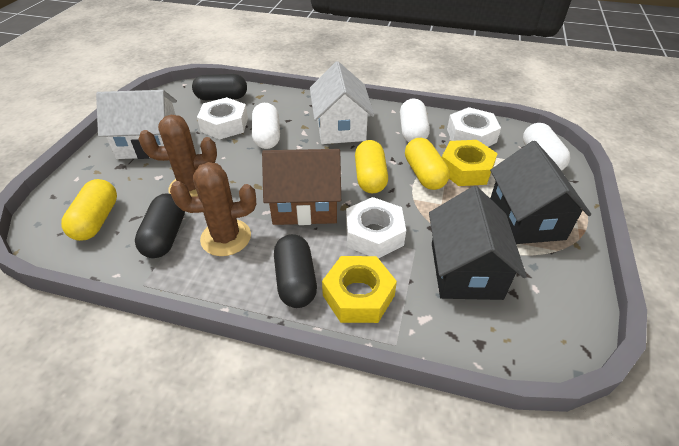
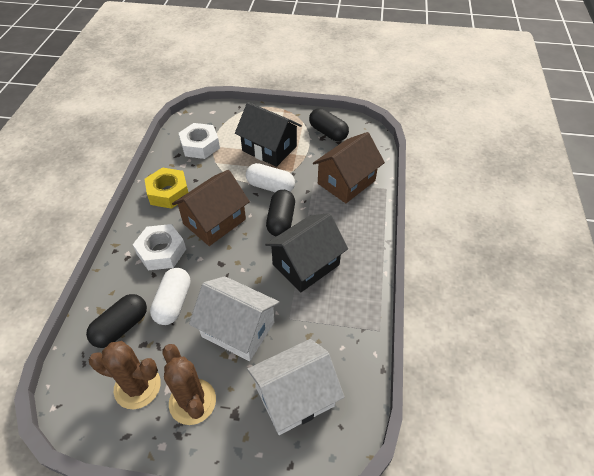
brown house: 1 -> 2
white capsule: 3 -> 2
white nut: 3 -> 2
yellow capsule: 3 -> 0
yellow nut: 2 -> 1

